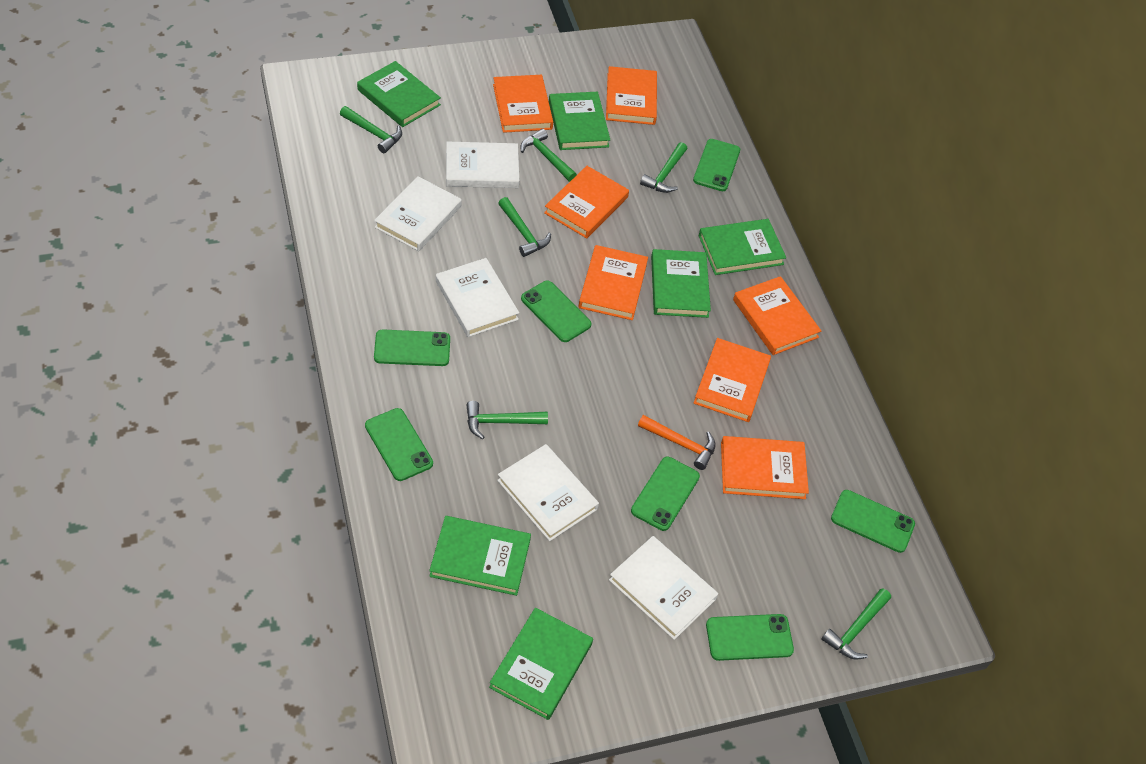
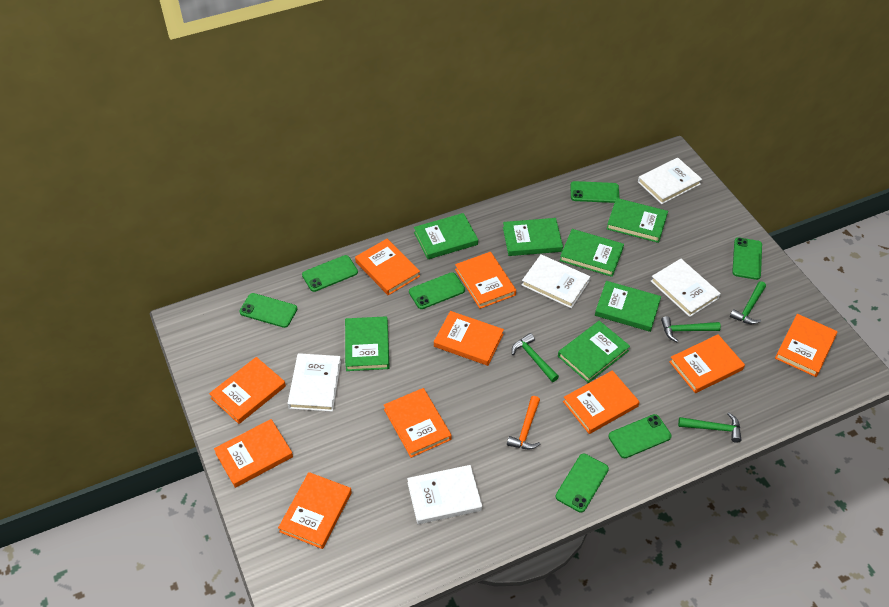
green book: 6 -> 7
green hammer: 6 -> 4
orange book: 7 -> 10

